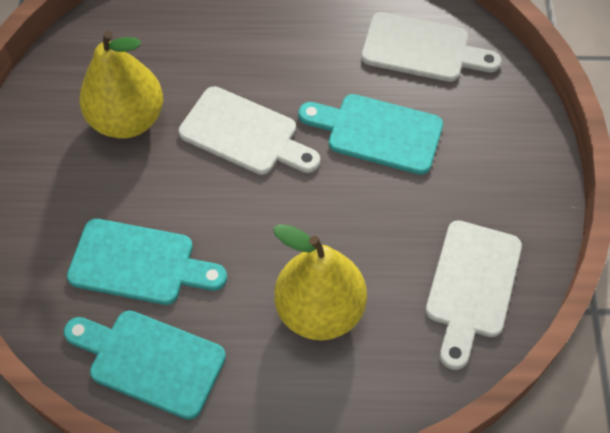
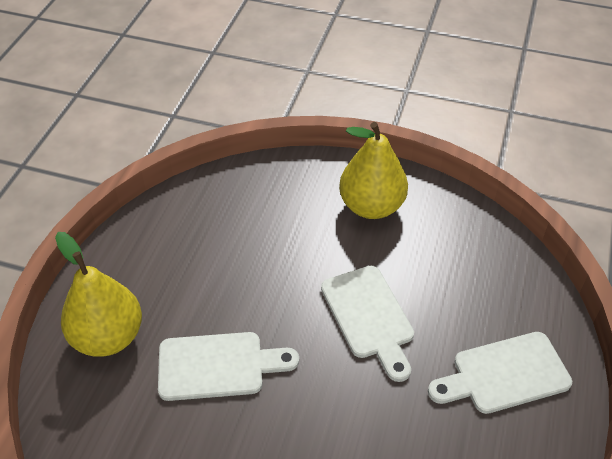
turquoise cutting board: 3 -> 0

